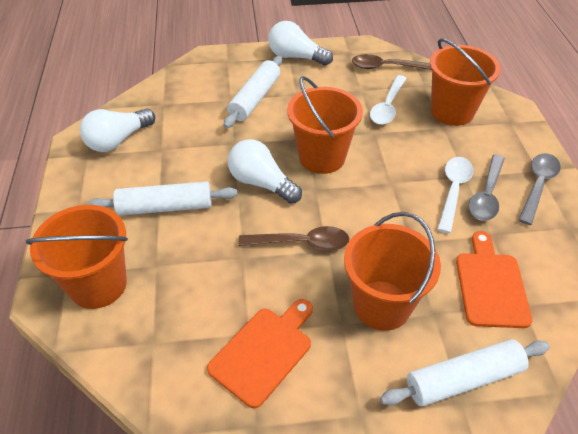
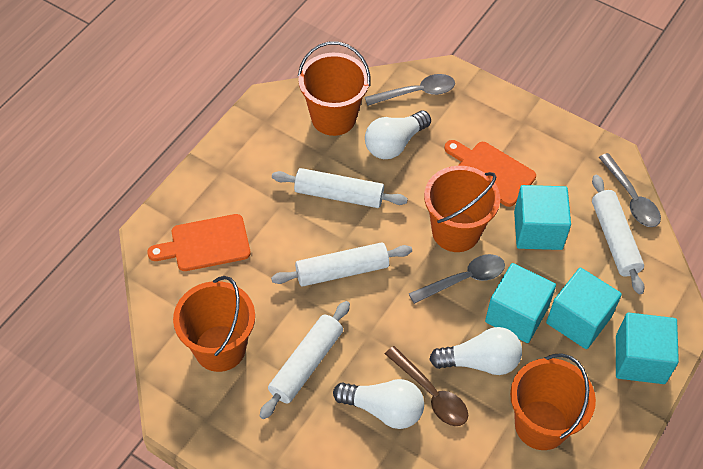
brown spoon: 2 -> 1
grey spoon: 2 -> 3
turquoise cube: 0 -> 4
white rolling pin: 3 -> 4
white spoon: 2 -> 0

